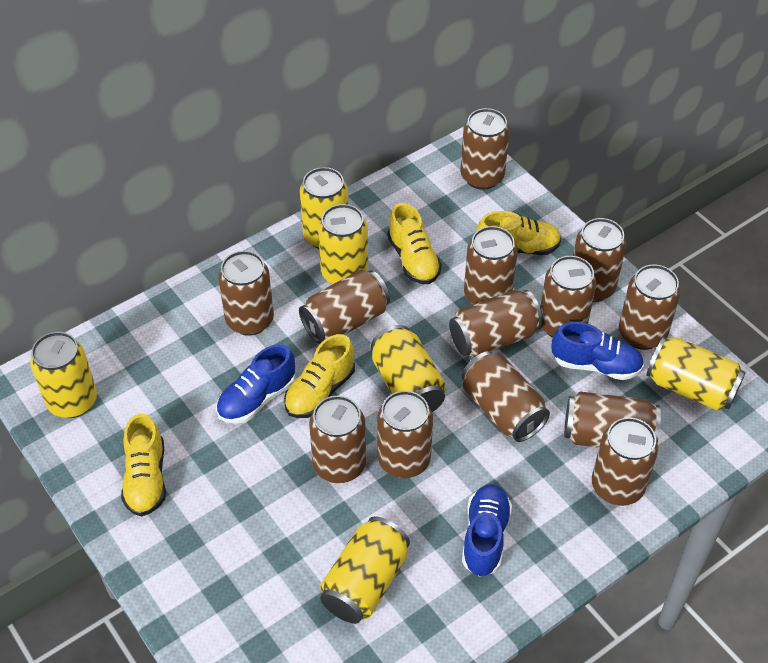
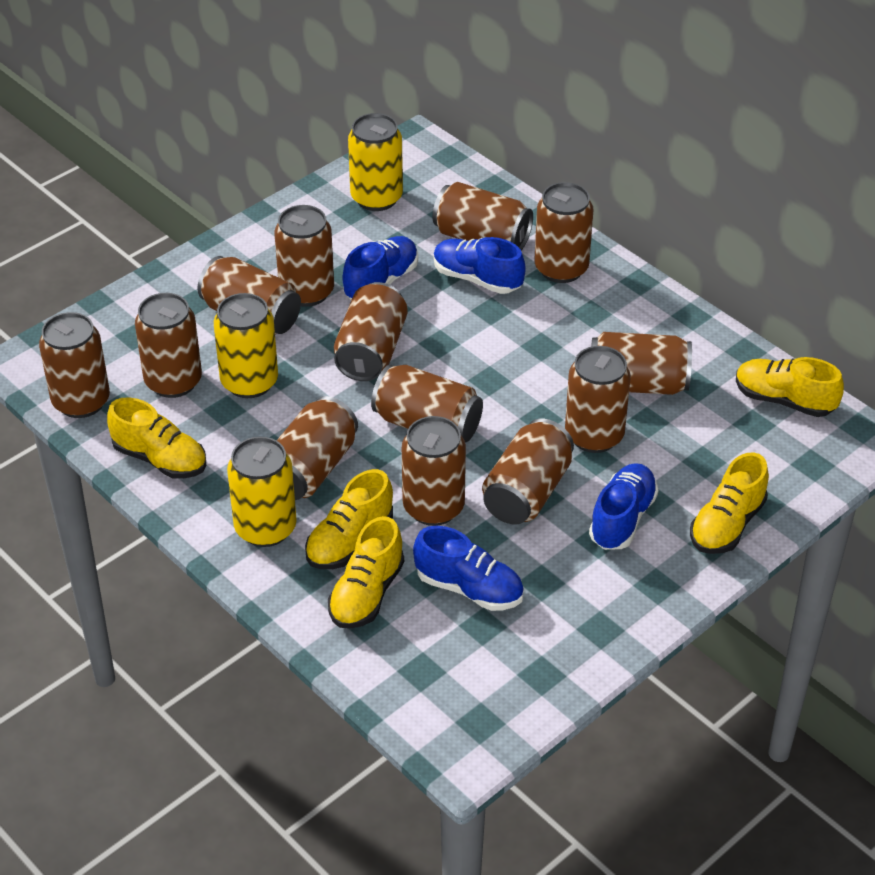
blue shoe: 3 -> 4
yellow can: 6 -> 3
yellow shoe: 4 -> 5

